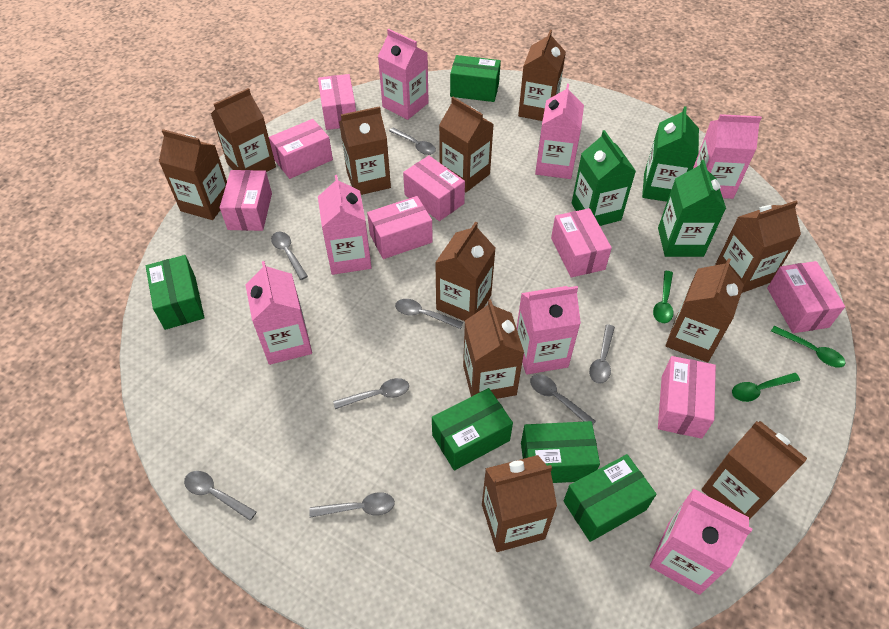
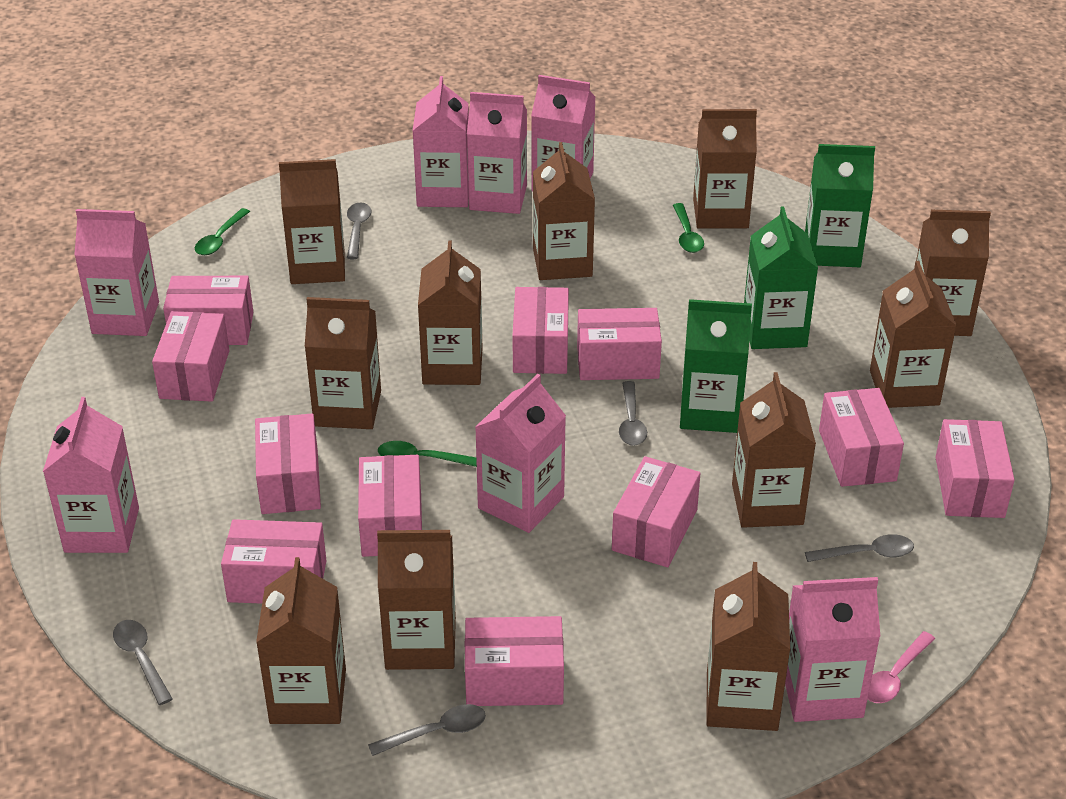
green box: 5 -> 0
grey spoon: 8 -> 5
pink box: 8 -> 11
pink spoon: 0 -> 1

